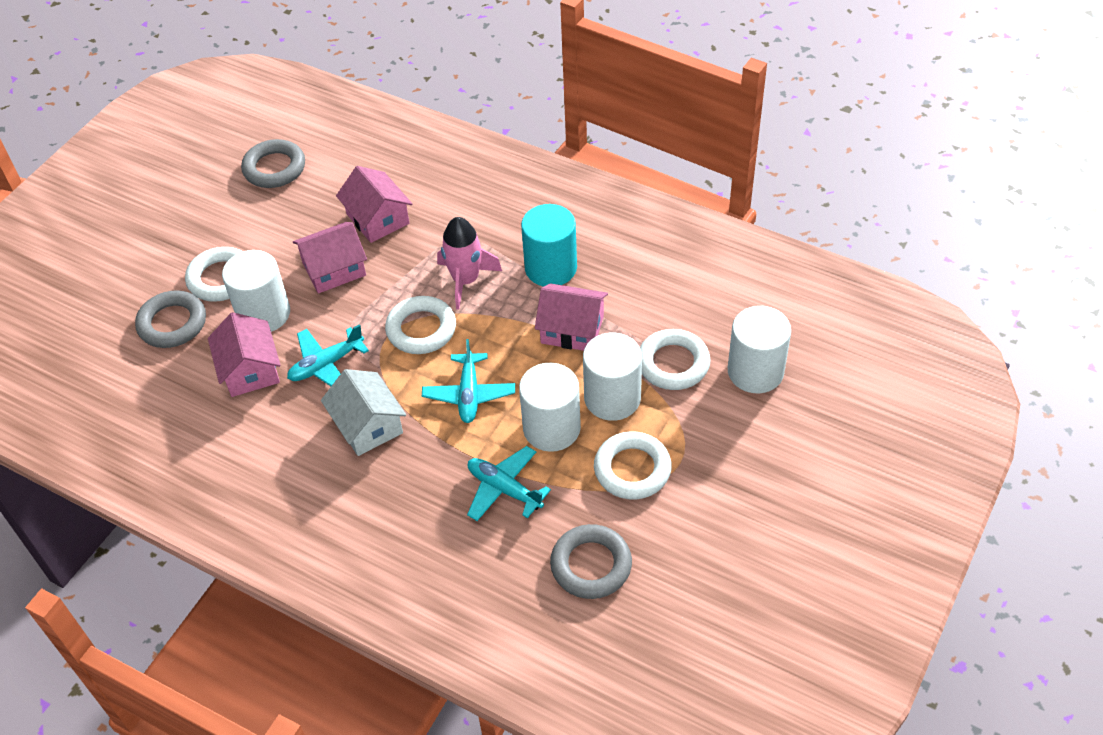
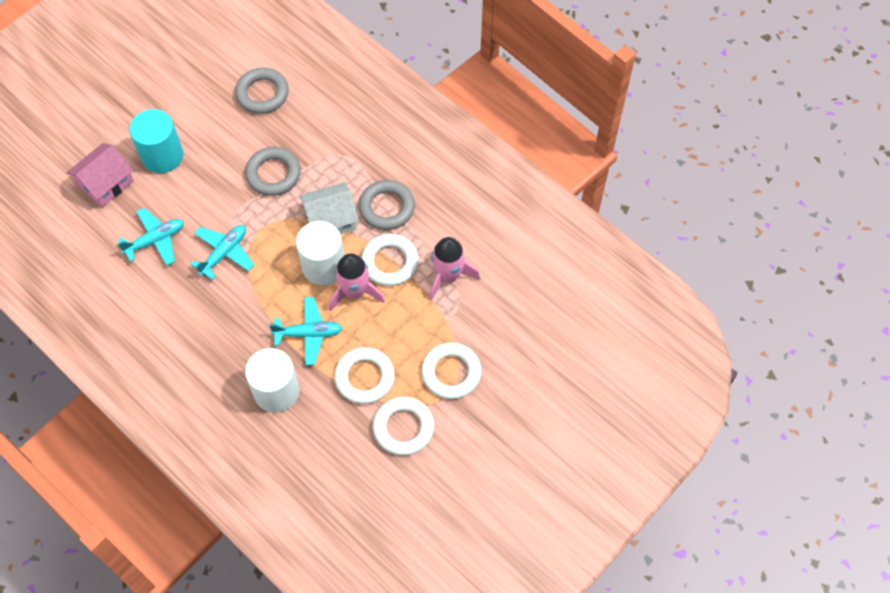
pink house: 4 -> 1
pink rocket: 1 -> 2
white cylinder: 4 -> 2

